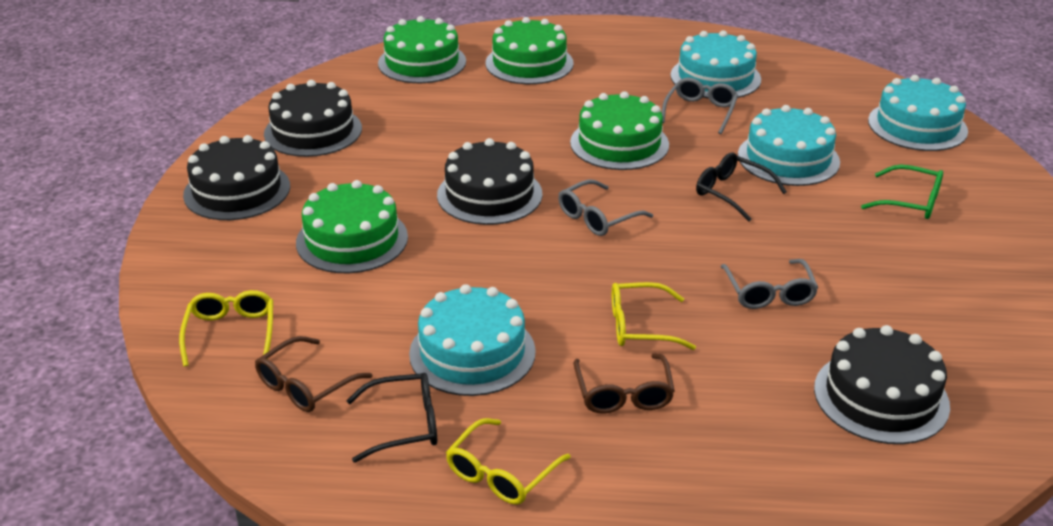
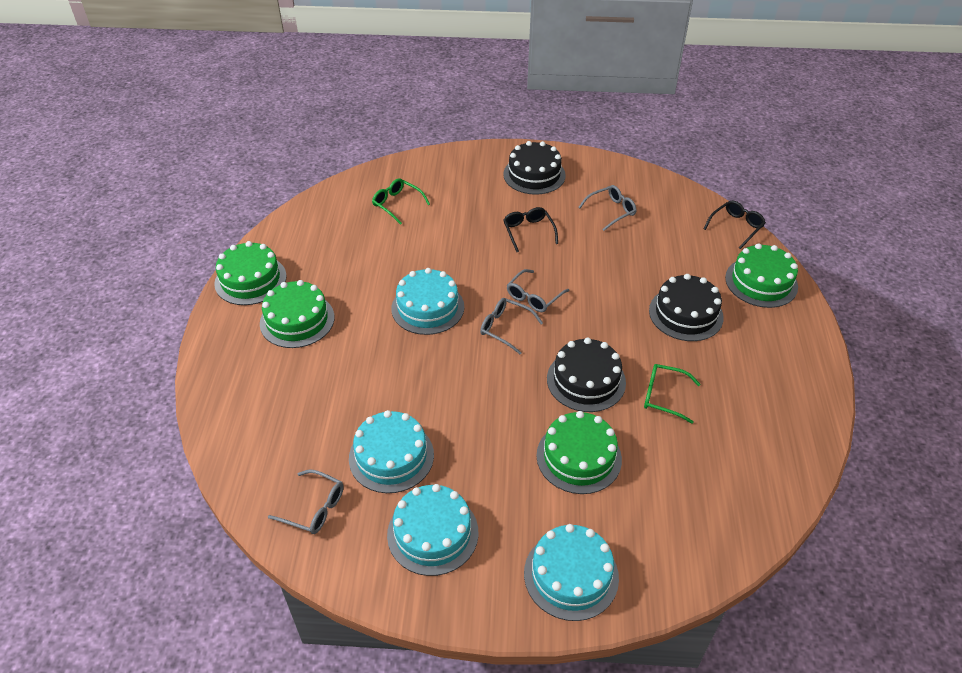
black cake: 4 -> 3
brown glasses: 2 -> 0
green glasses: 1 -> 2
grey glasses: 3 -> 4
yellow glasses: 3 -> 0

